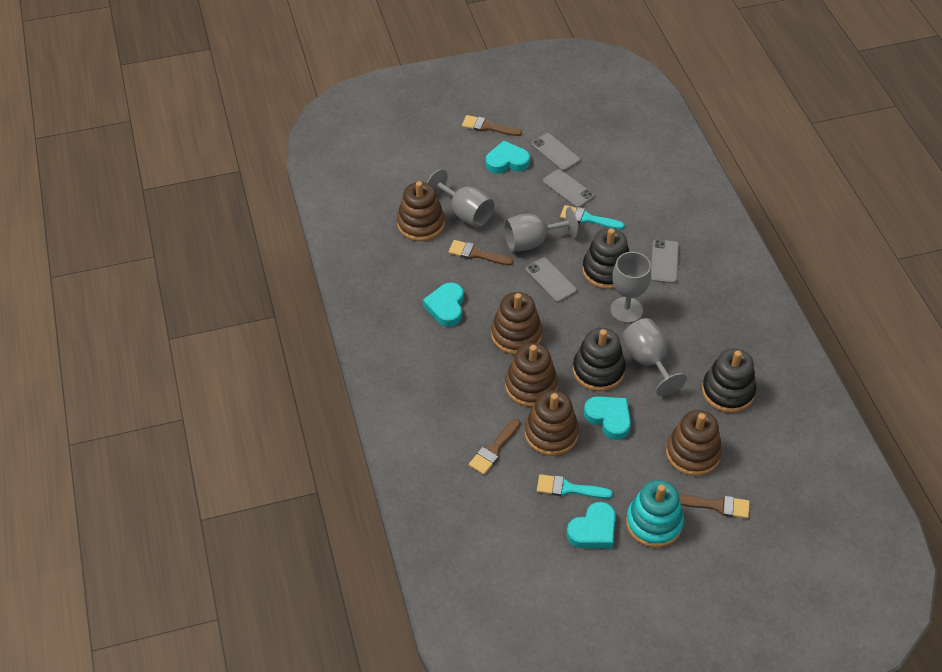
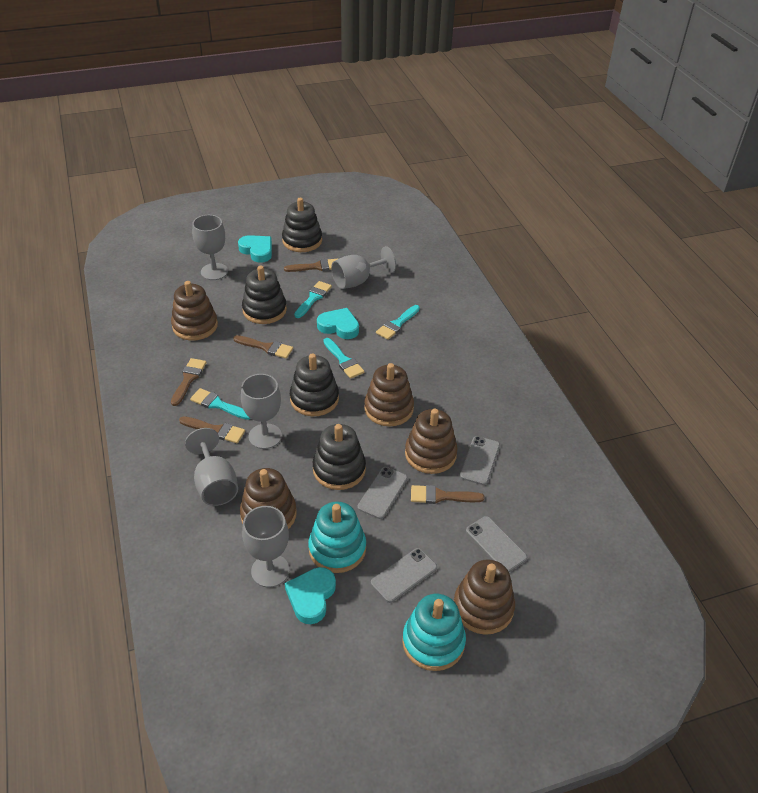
black stacking toy: 3 -> 4
brown brush: 4 -> 5
grey goblet: 4 -> 5
turquoise brush: 2 -> 4
turquoise heart: 4 -> 3
turquoise stacking toy: 1 -> 2

